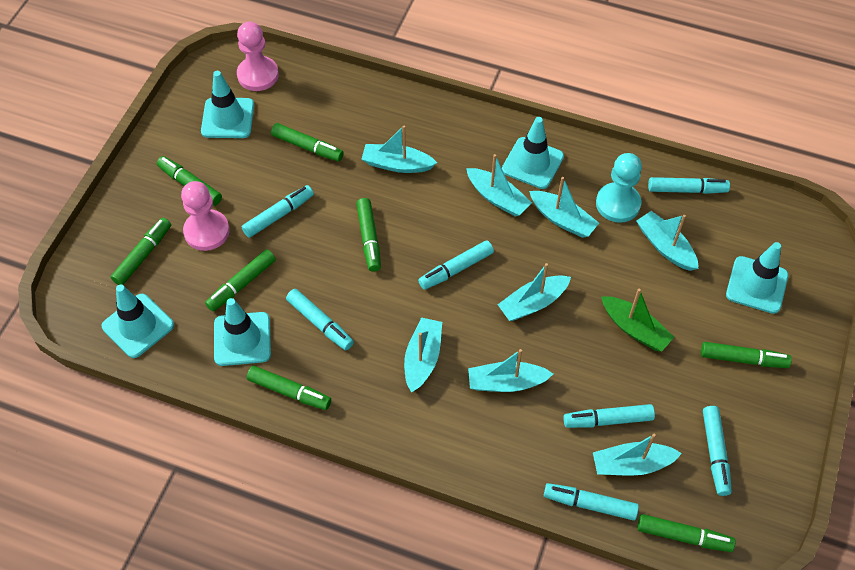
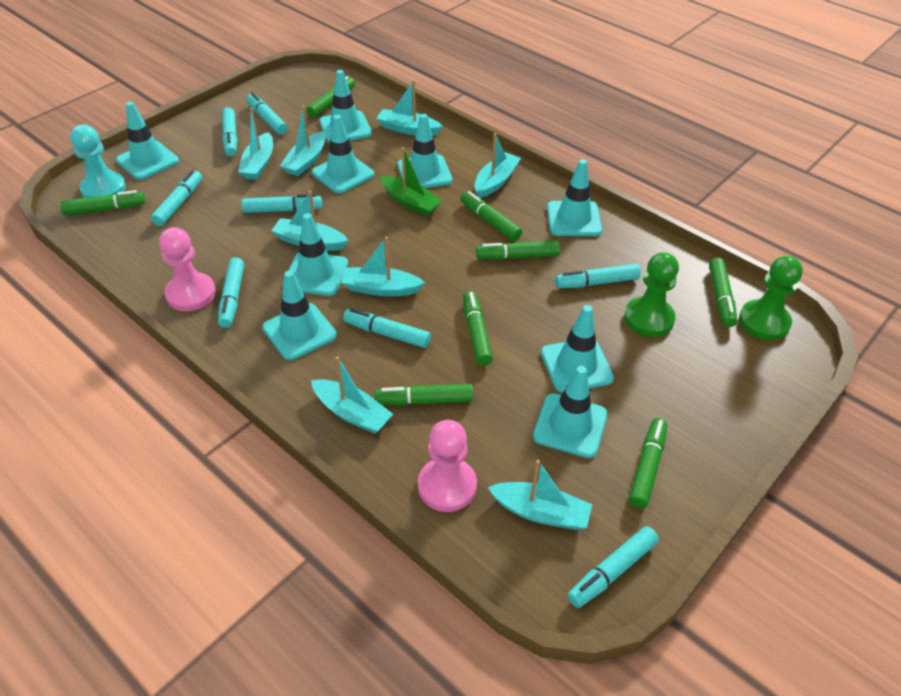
green pawn: 0 -> 2
turquoise marker: 7 -> 8
turquoise traffic cone: 5 -> 9

